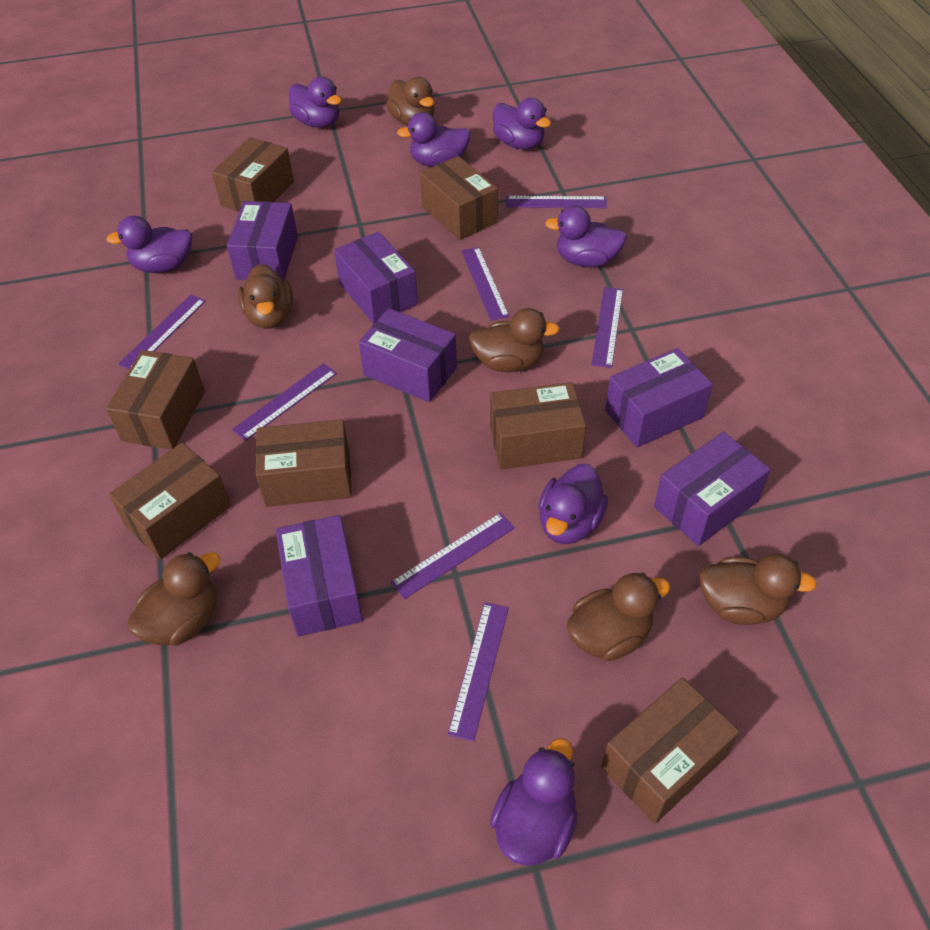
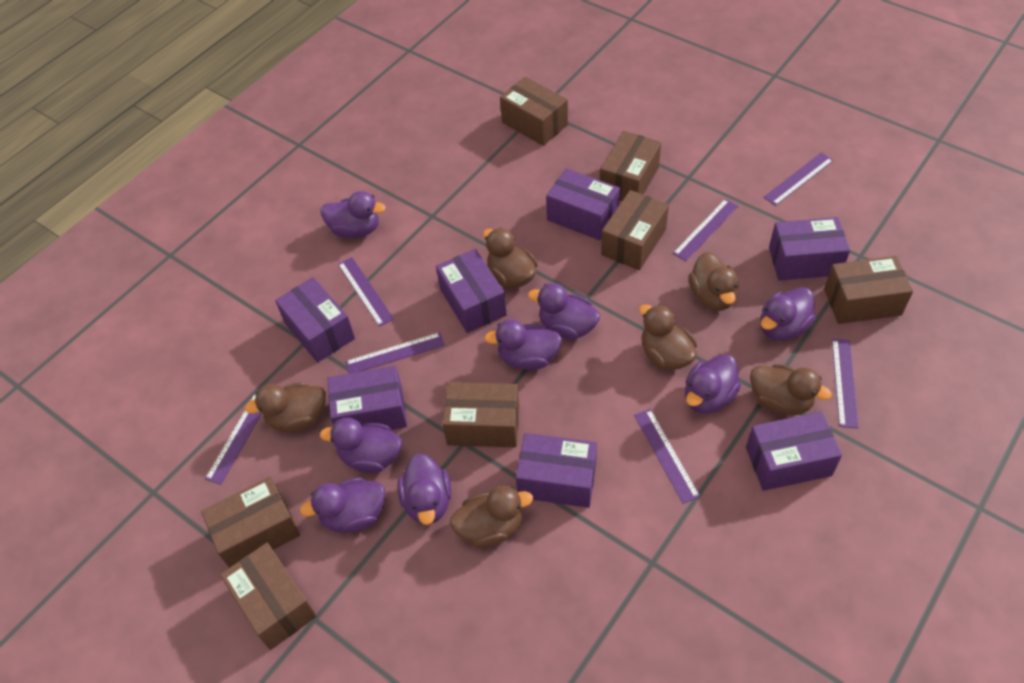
purple box: 6 -> 7
purple duck: 7 -> 8

